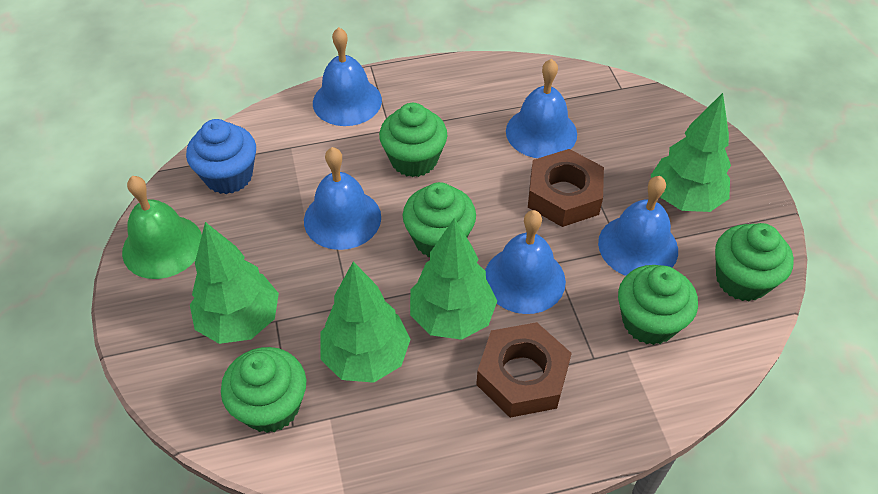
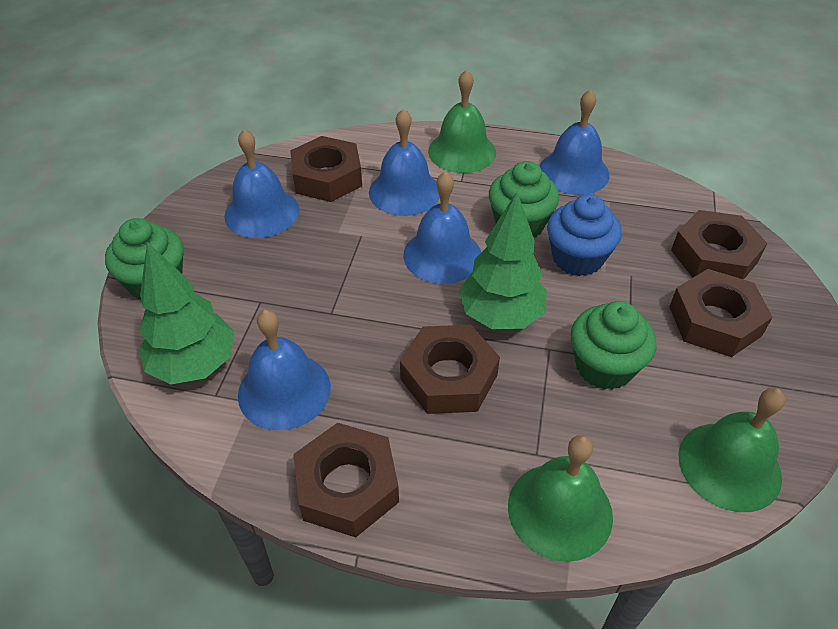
brown nut: 2 -> 5
green bell: 1 -> 3
green cupcake: 5 -> 3
green tree: 4 -> 2

